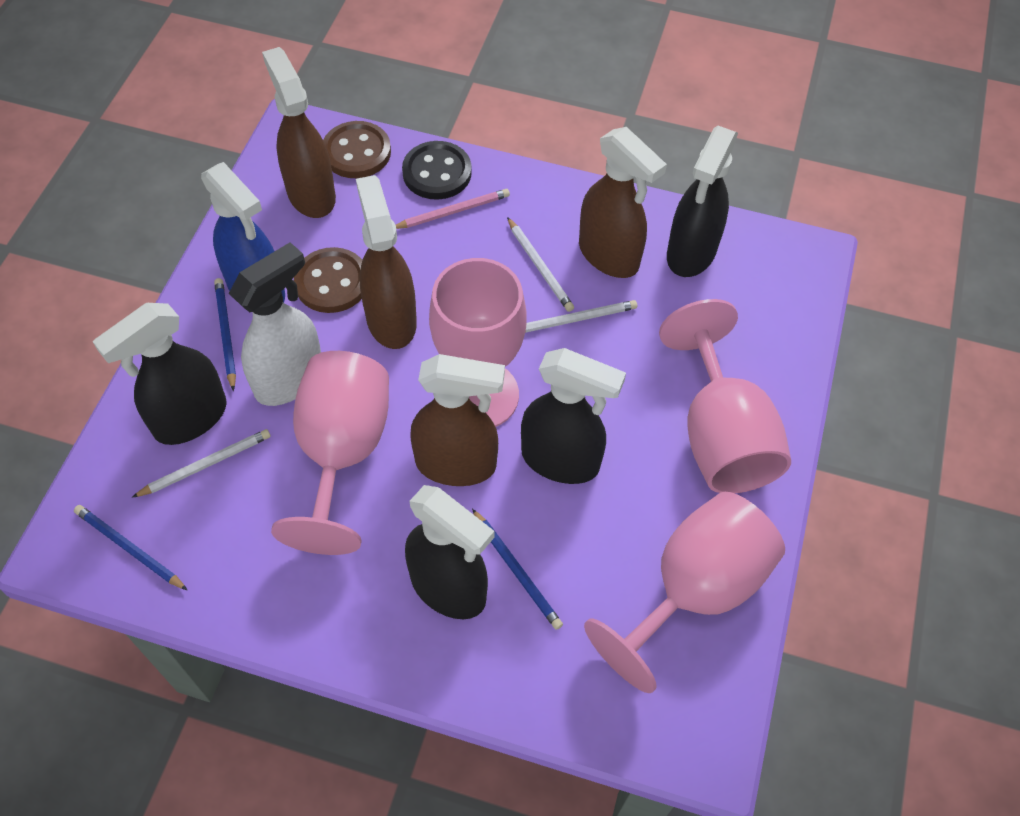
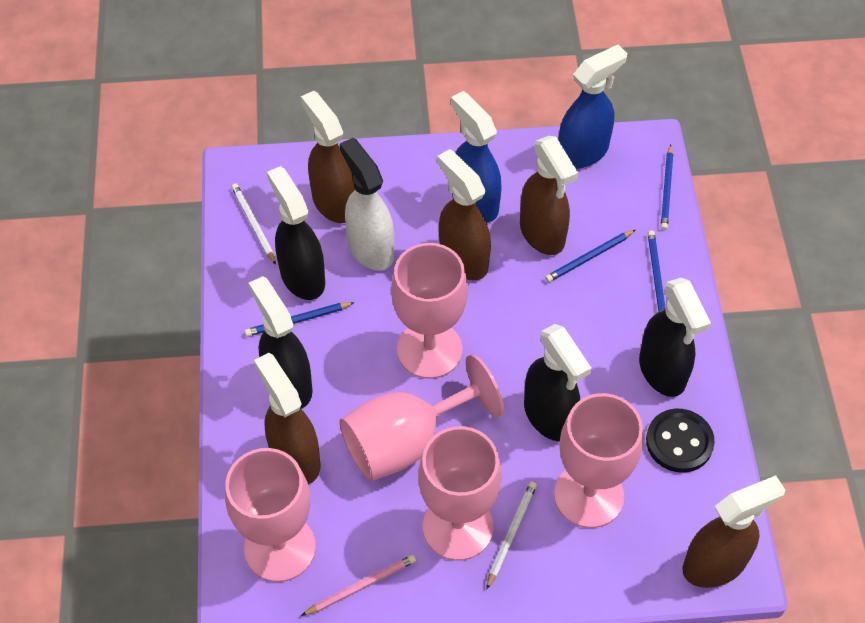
blue pencil: 3 -> 4
blue spray bottle: 1 -> 2
brown button: 2 -> 0
brown spray bottle: 4 -> 5
pink goblet: 4 -> 5
white pencil: 3 -> 2

